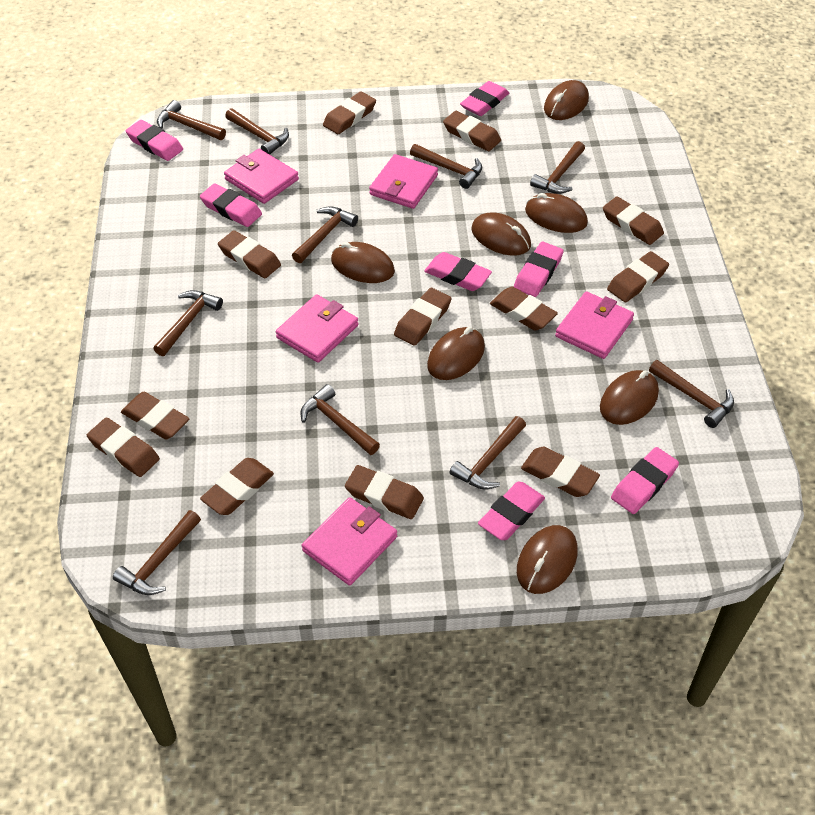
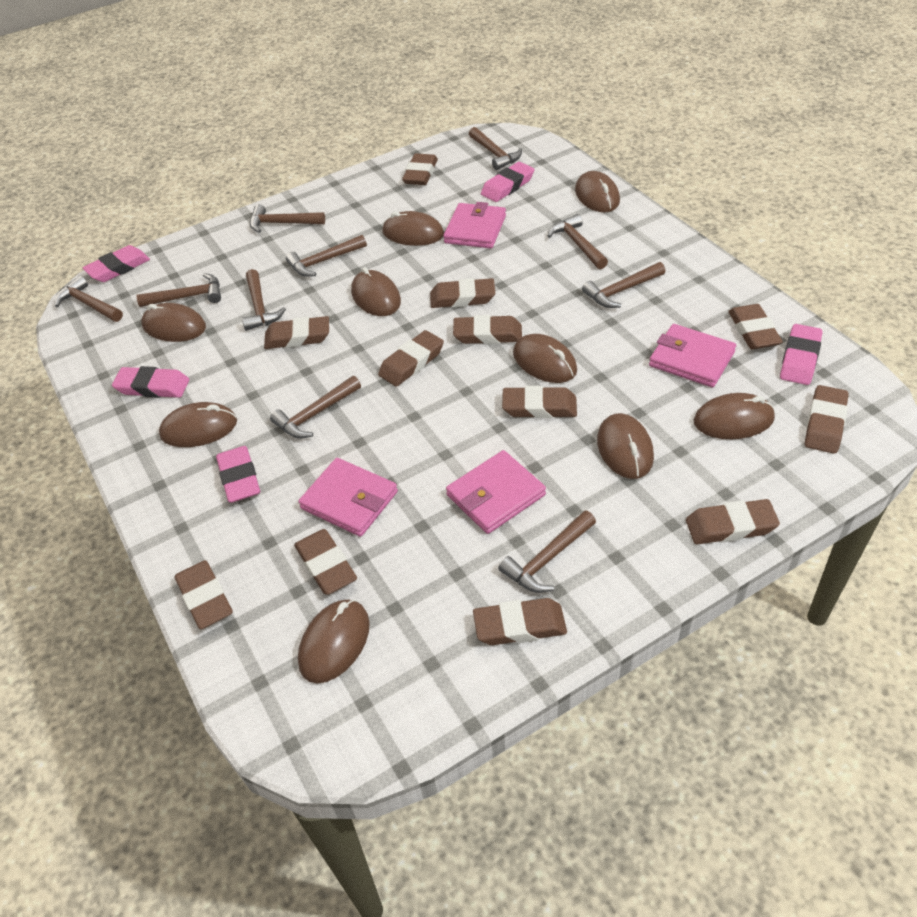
brown mouse: 7 -> 9
pink eraser: 7 -> 5
pink wallet: 5 -> 4

